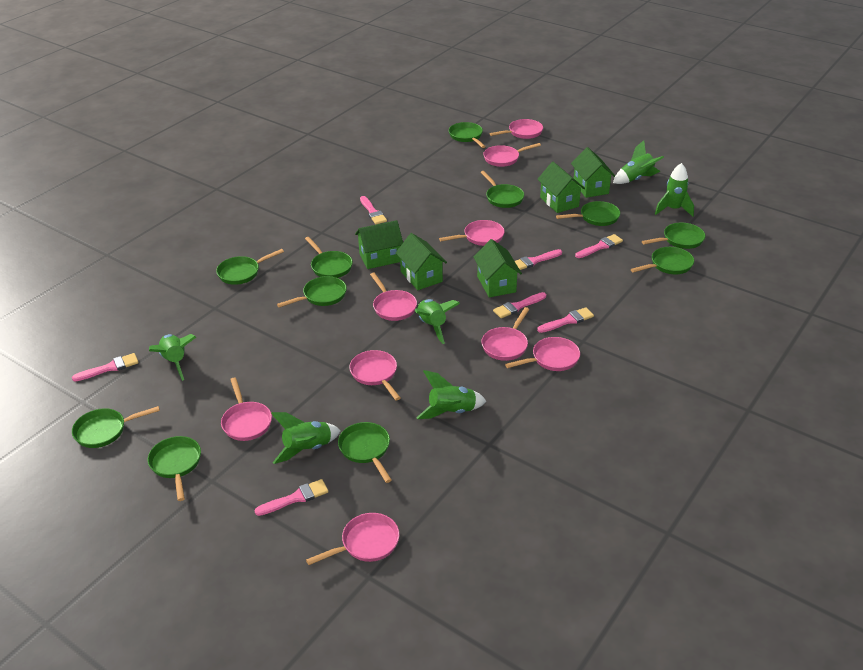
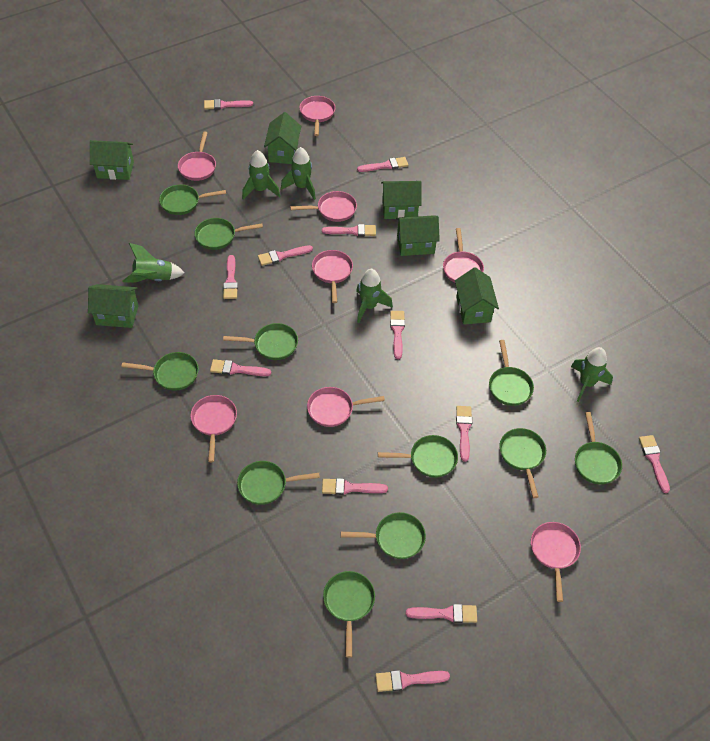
green house: 5 -> 6
green rocket: 6 -> 5
pink brush: 7 -> 12
pink pan: 9 -> 8

